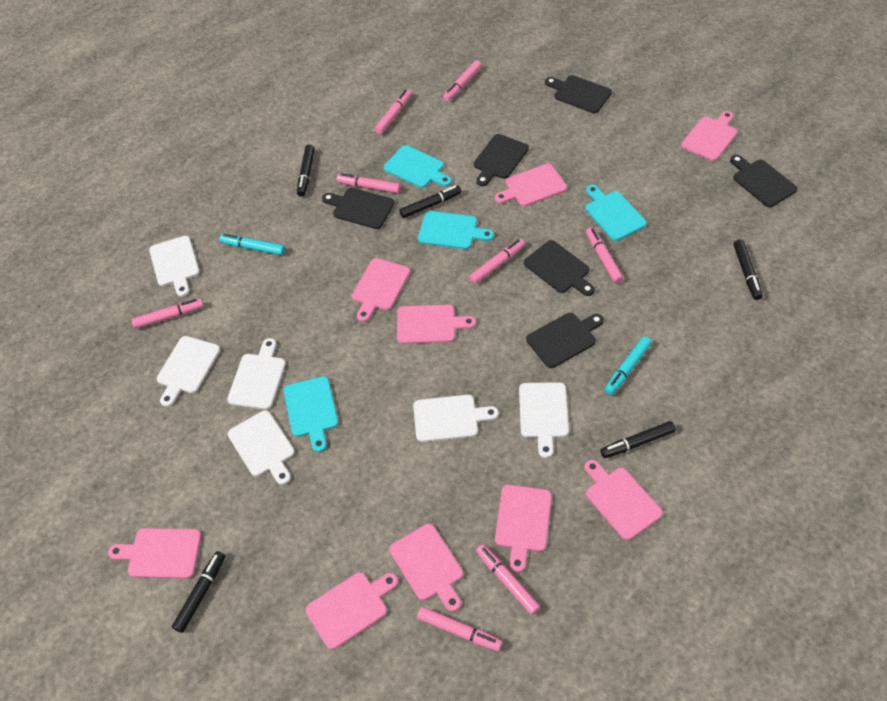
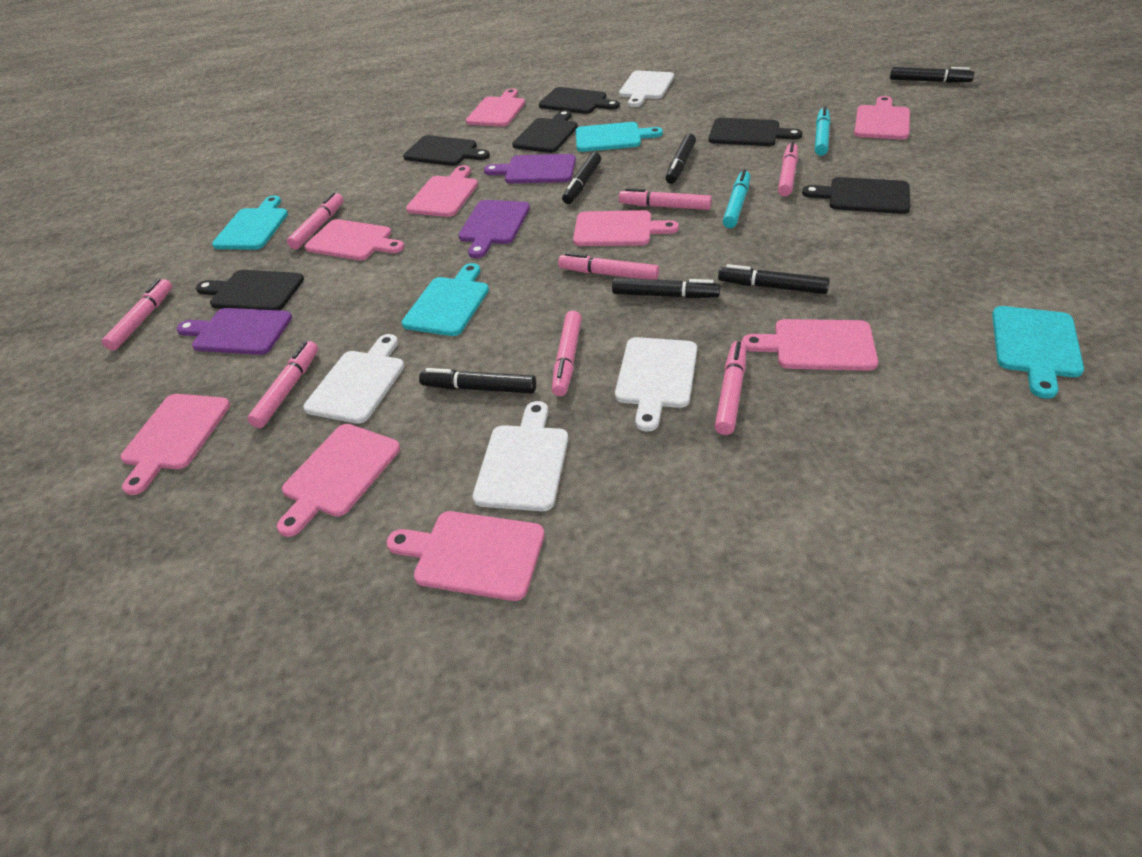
black marker: 5 -> 6
purple cutting board: 0 -> 3
white cutting board: 6 -> 4

